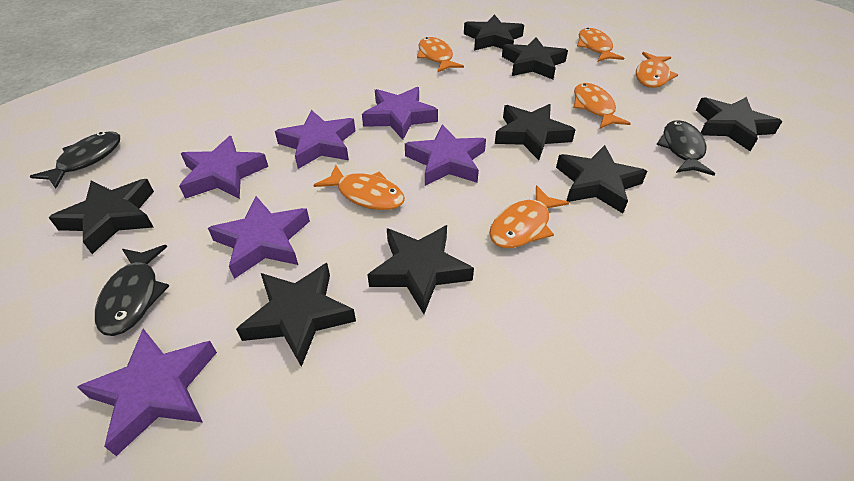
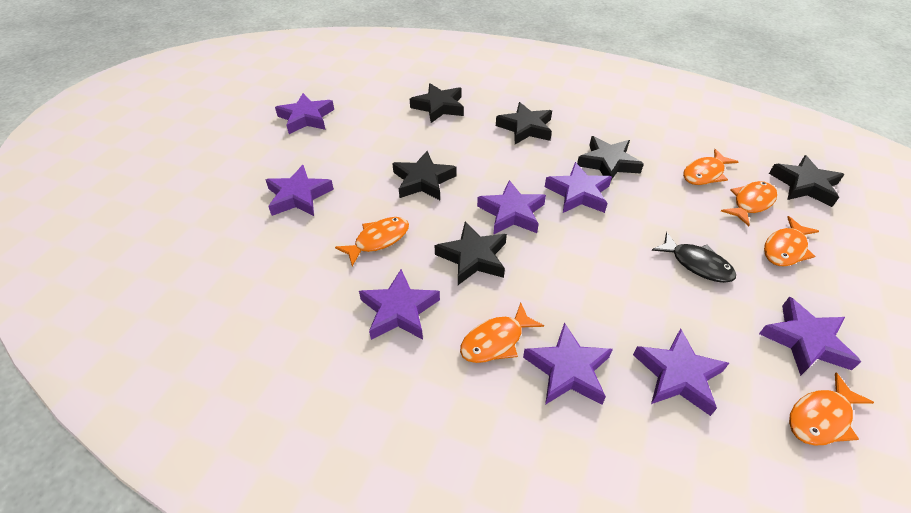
black fish: 3 -> 1
black star: 8 -> 6
purple star: 6 -> 8

